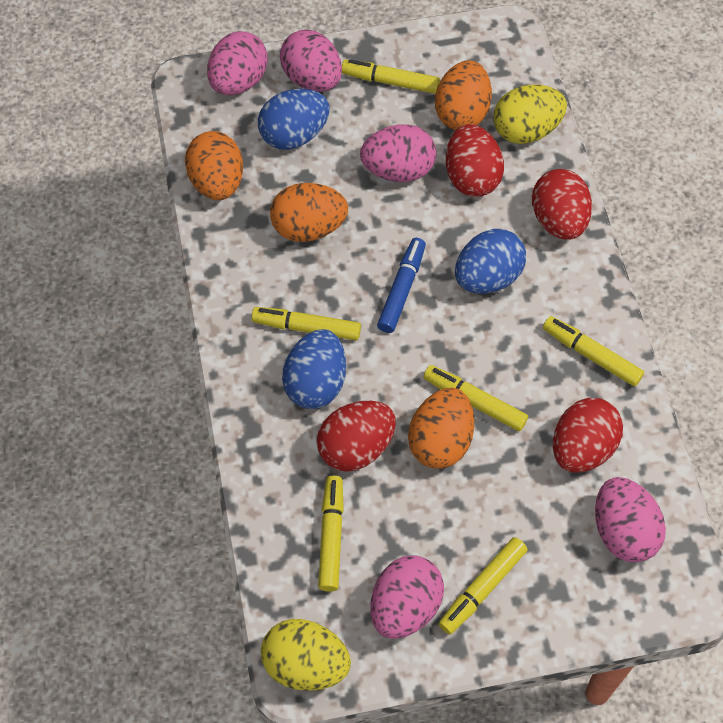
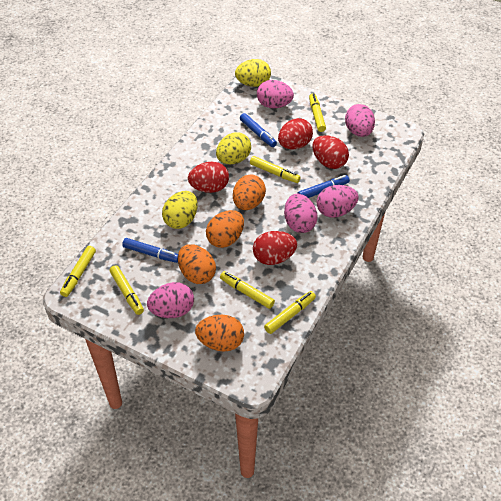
blue egg: 3 -> 0
blue marker: 1 -> 3
yellow egg: 2 -> 3

